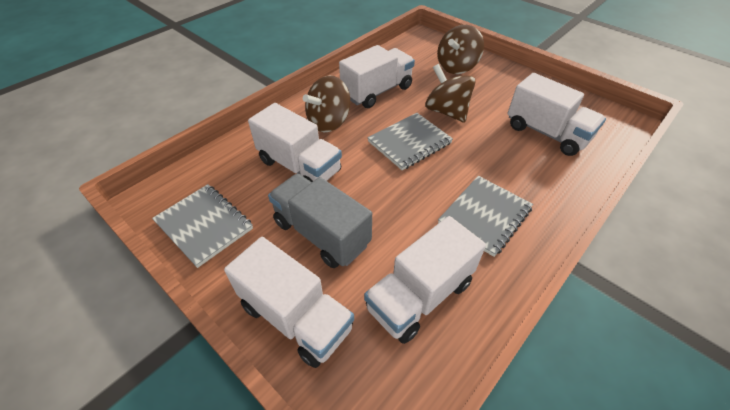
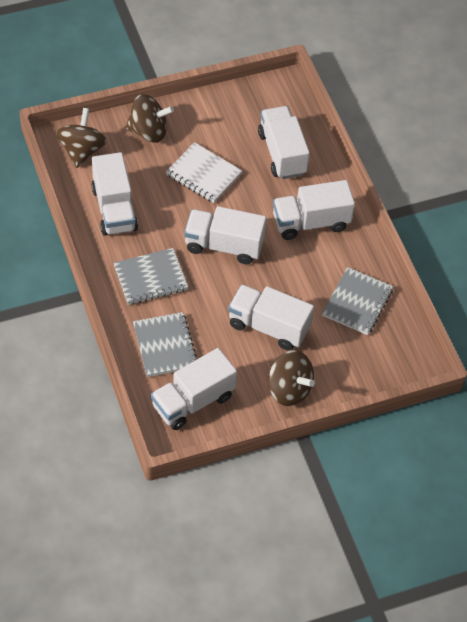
grey truck: 1 -> 0
white notebook: 0 -> 1
white truck: 5 -> 6

